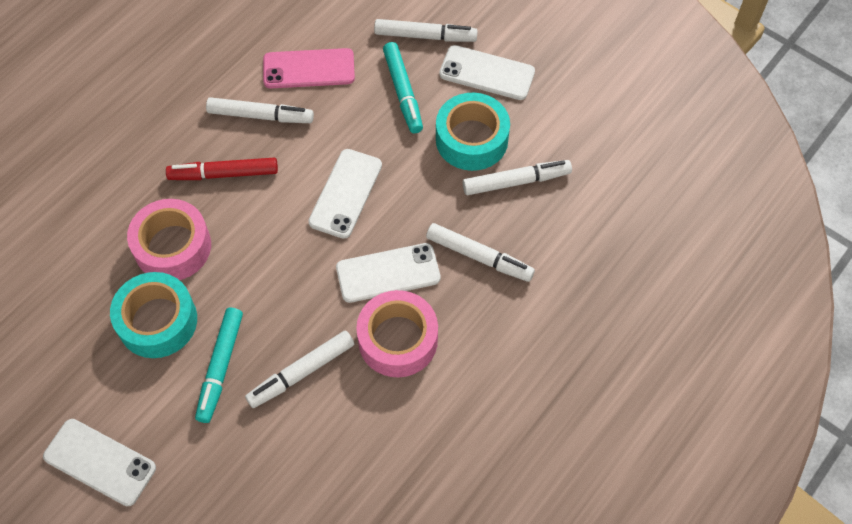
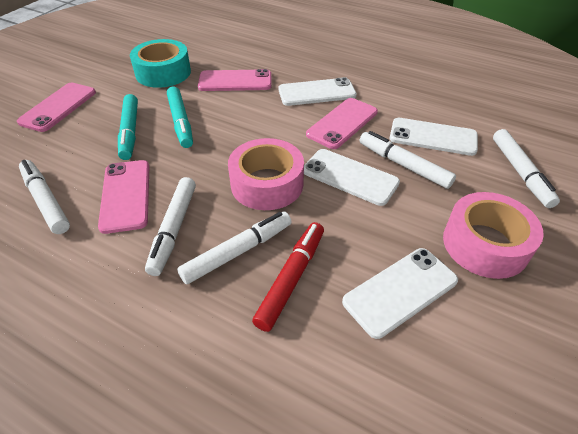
pink phone: 1 -> 4
turquoise tape: 2 -> 1

